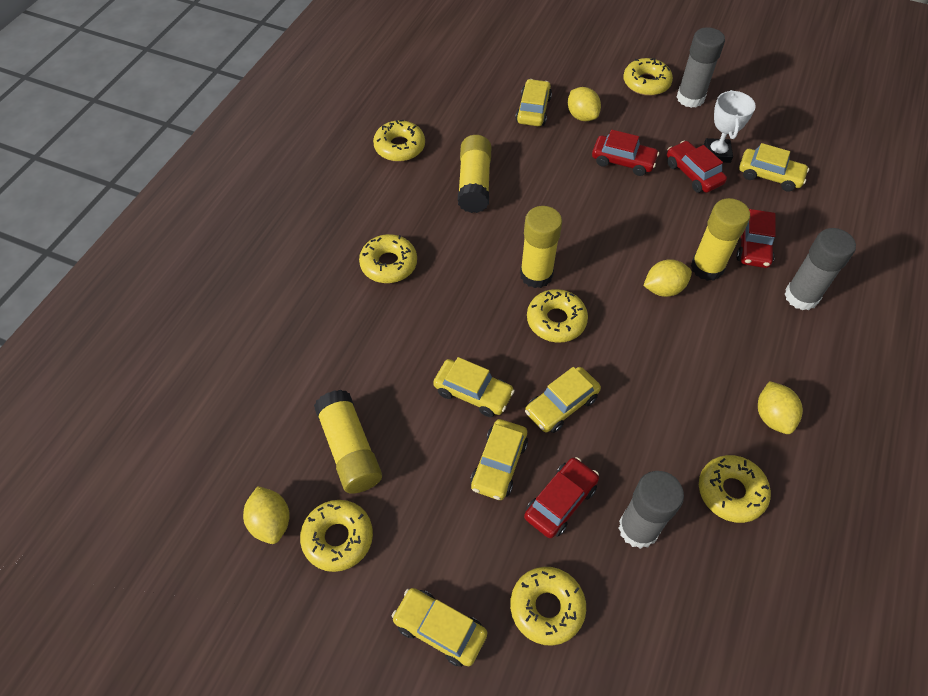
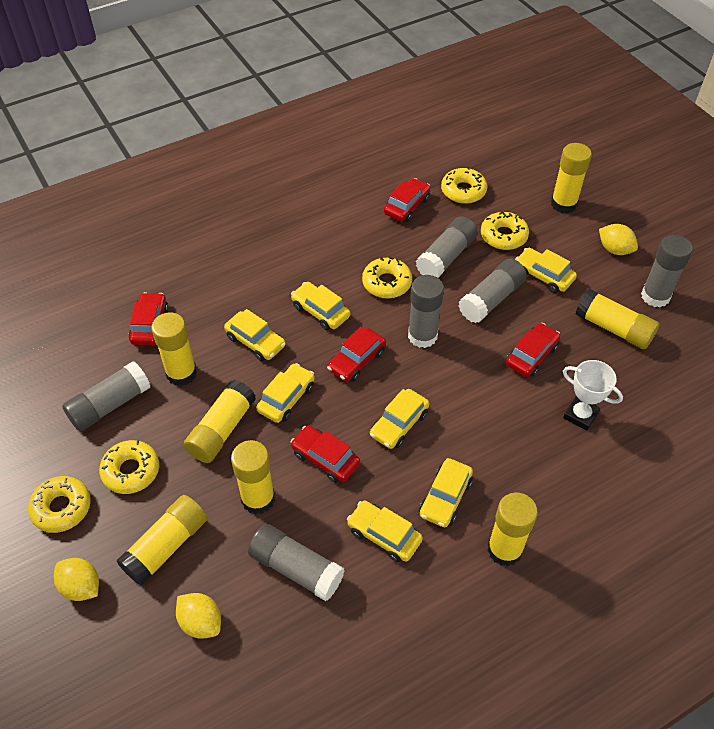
grey glue stick: 3 -> 6
red car: 4 -> 5
yellow car: 6 -> 7
yellow donut: 7 -> 5
yellow glue stick: 4 -> 7
yellow lemon: 4 -> 3

